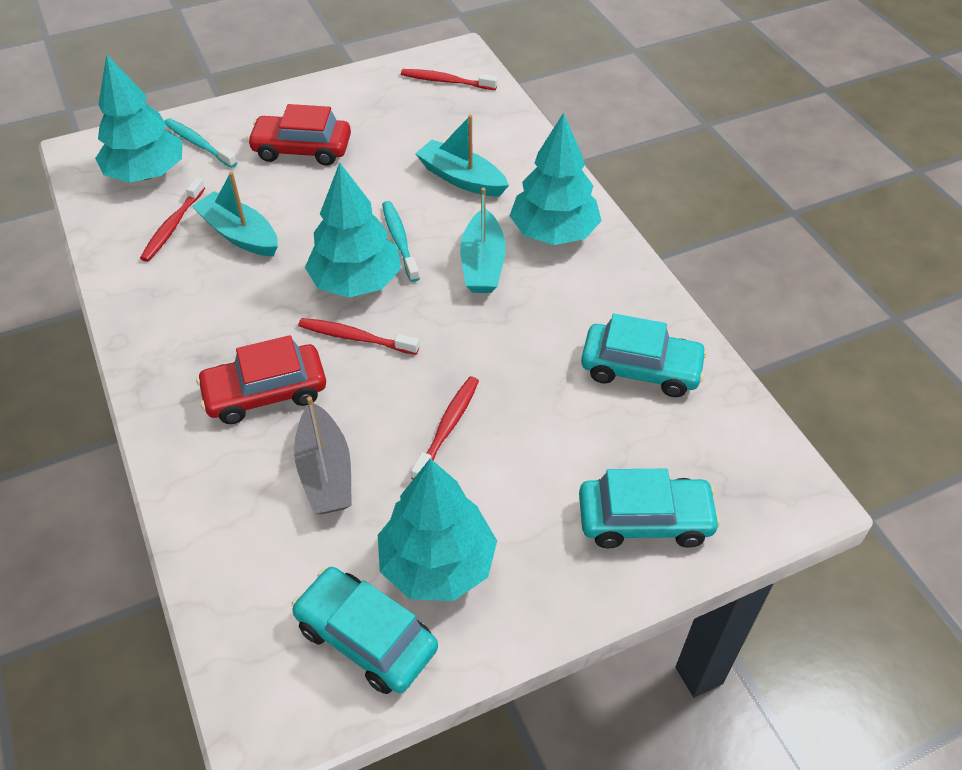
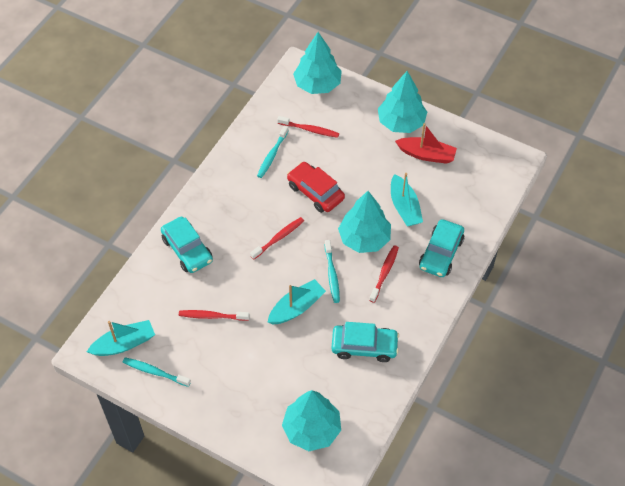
grey boat: 1 -> 0
red boat: 0 -> 1
red car: 2 -> 1
turquoise toothbrush: 2 -> 3

